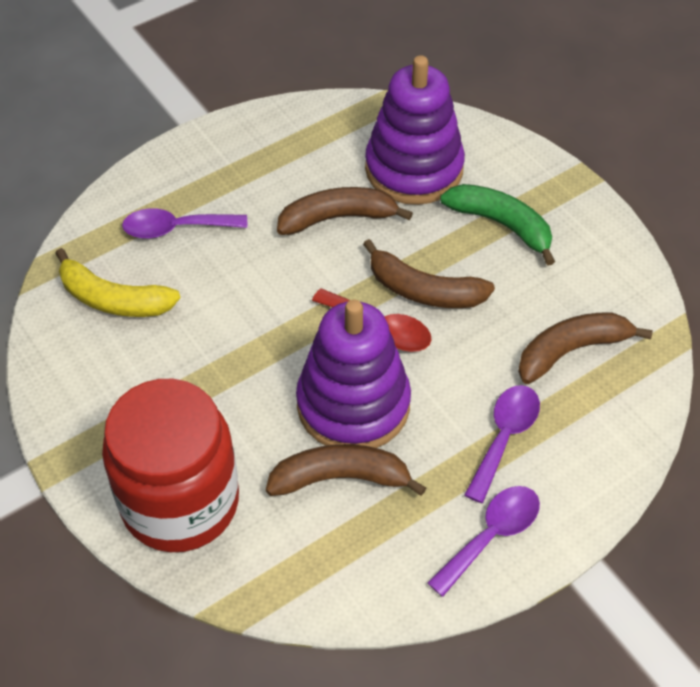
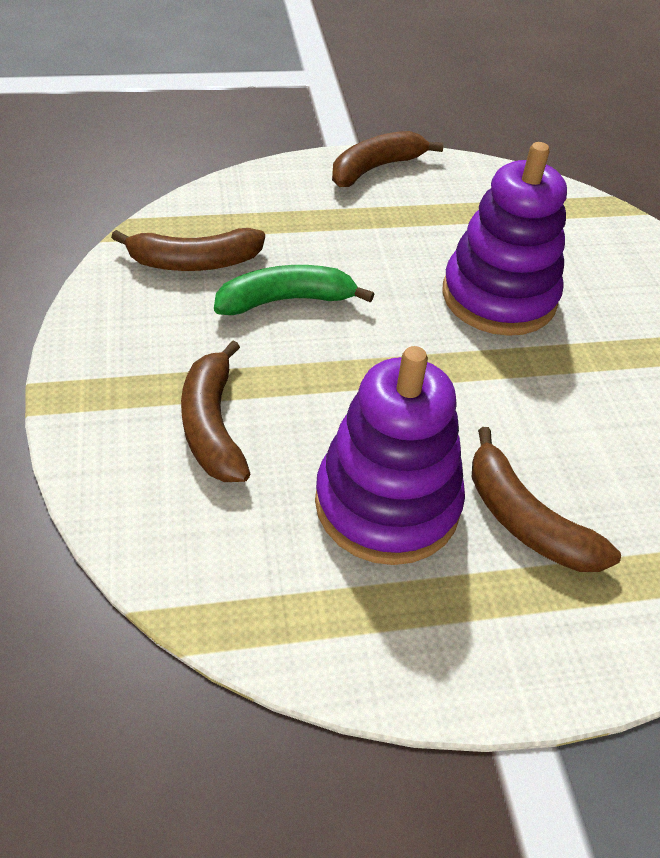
purple spoon: 3 -> 0
red jar: 1 -> 0
red spoon: 1 -> 0
yellow banana: 1 -> 0

